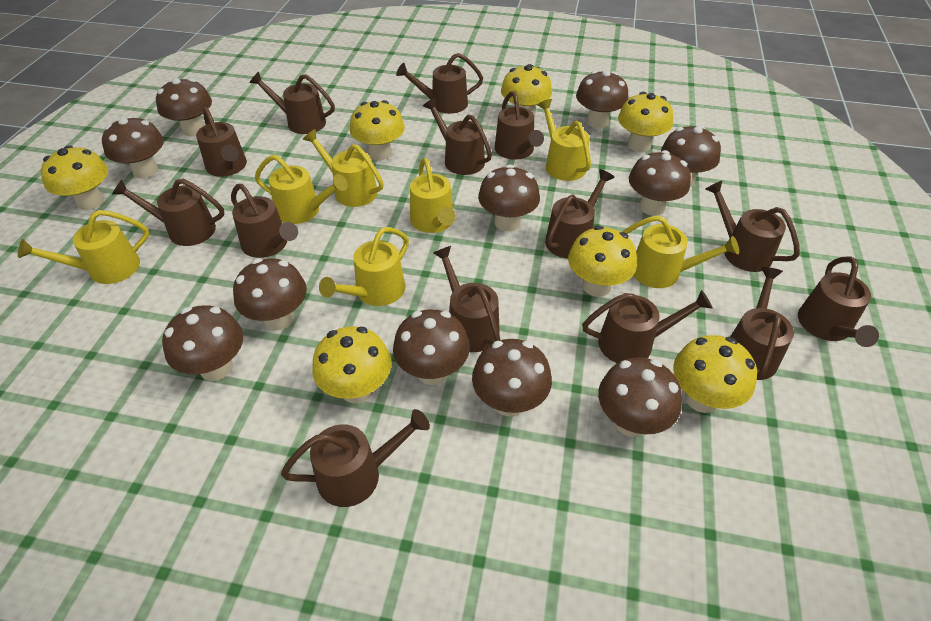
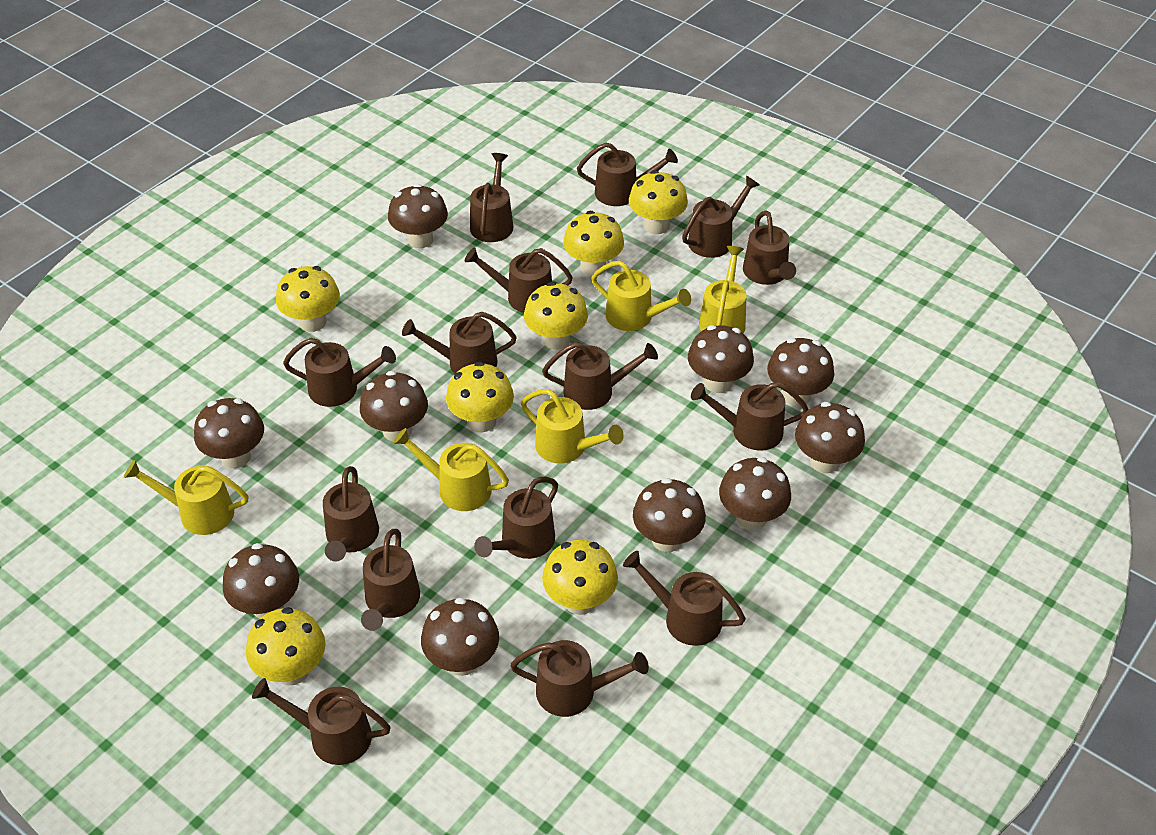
brown mushroom: 11 -> 10
brown watering can: 14 -> 15
yellow watering can: 7 -> 5

